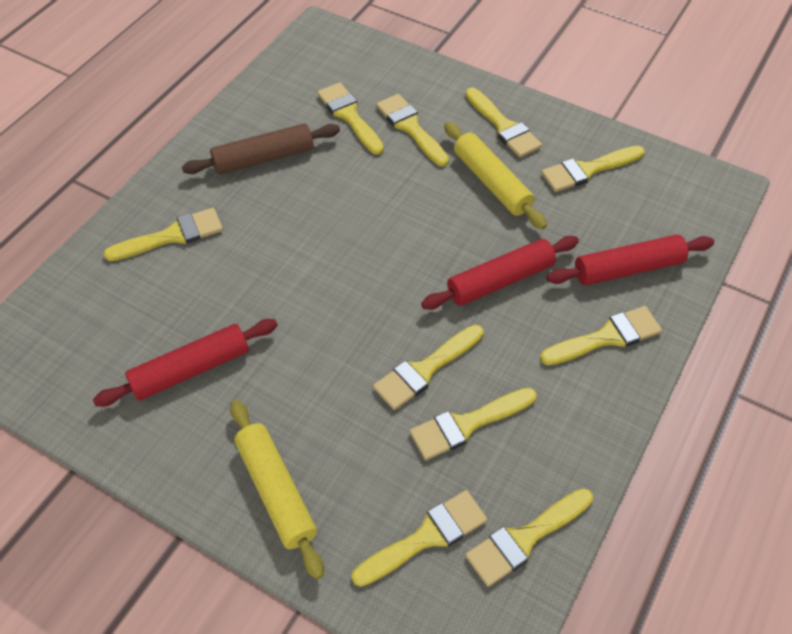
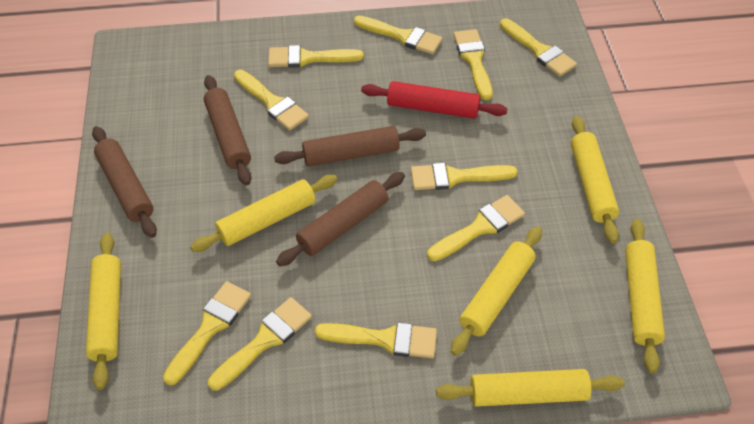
brown rolling pin: 1 -> 4
red rolling pin: 3 -> 1
yellow rolling pin: 2 -> 6

